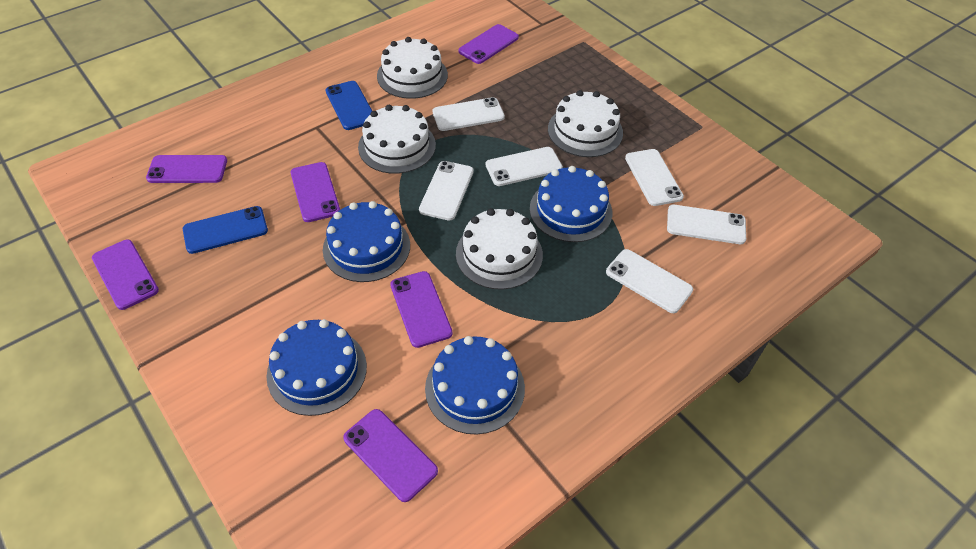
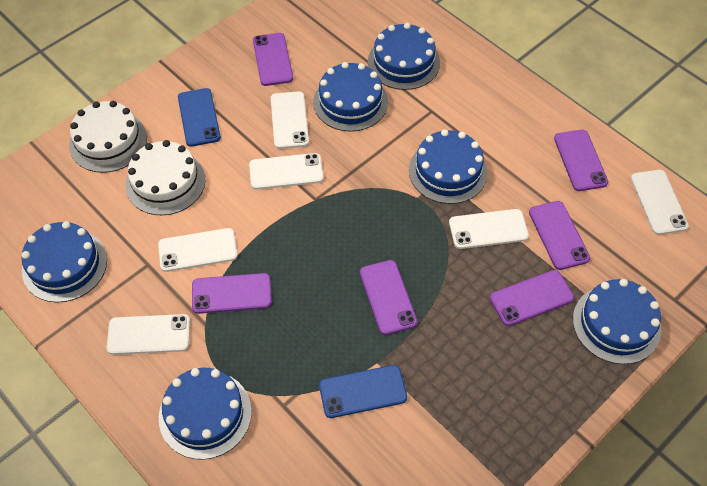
blue cake: 4 -> 6
white cake: 4 -> 2

